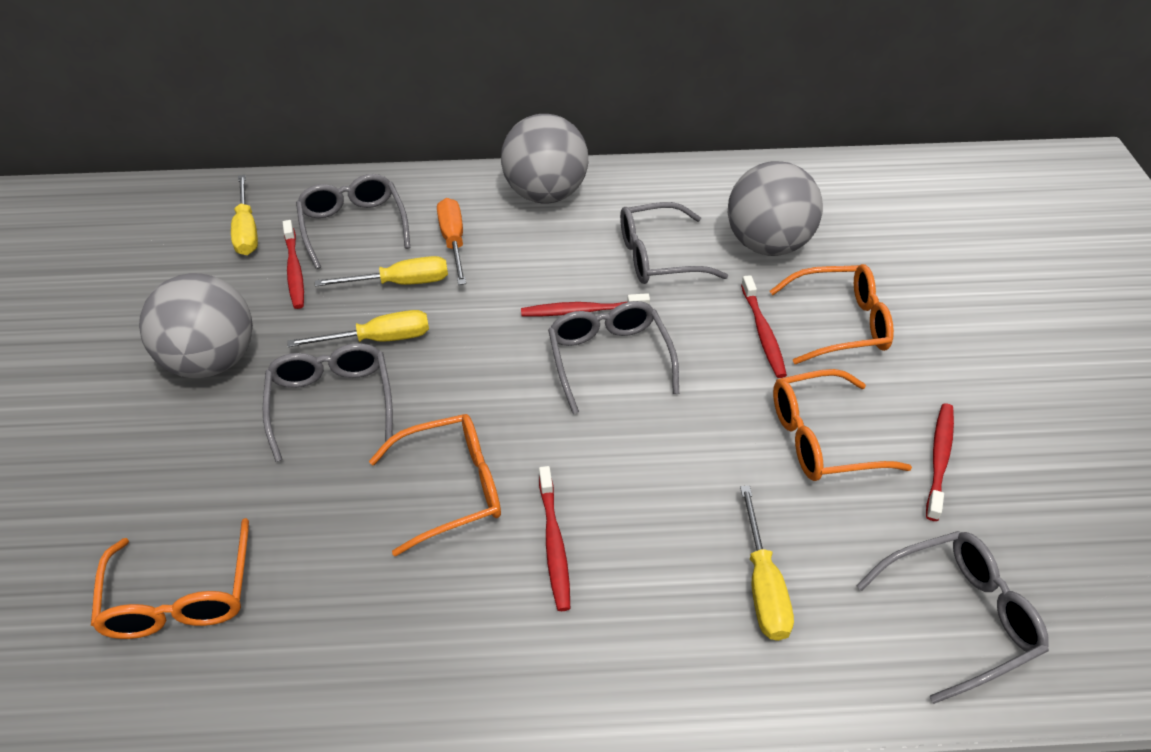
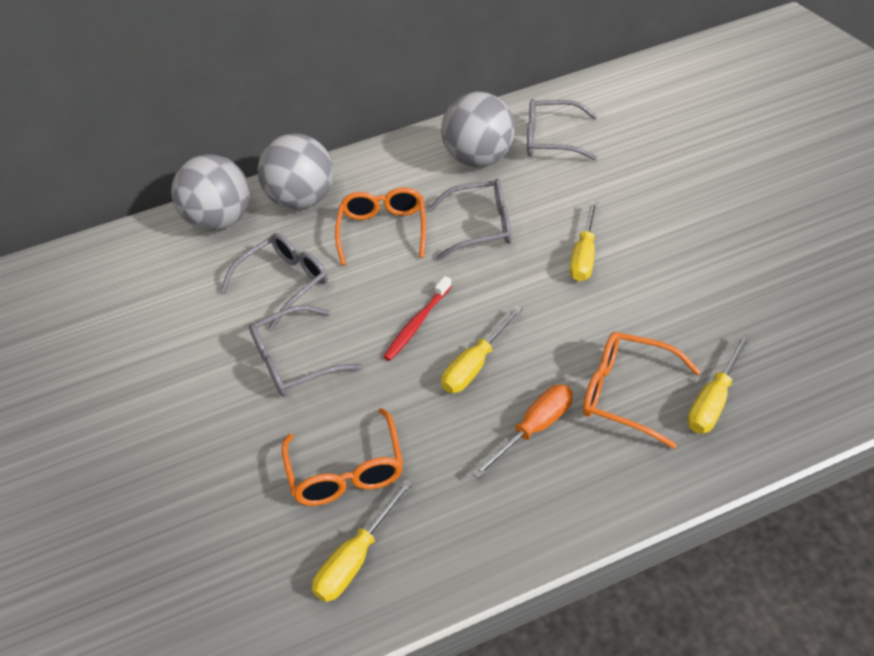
grey glasses: 5 -> 4
orange glasses: 4 -> 3
red toothbrush: 5 -> 1

